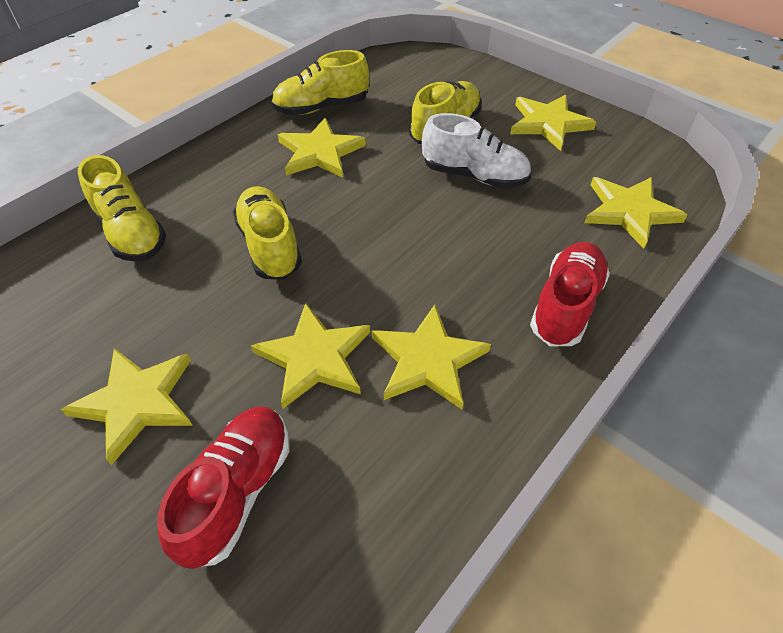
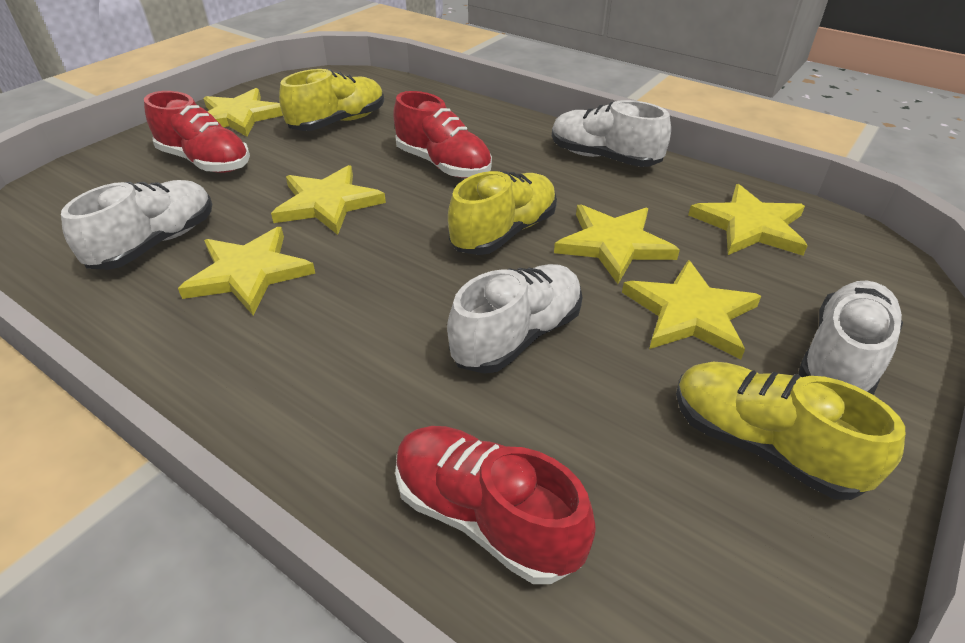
red shoe: 2 -> 3
white shoe: 1 -> 4
yellow shoe: 4 -> 3

